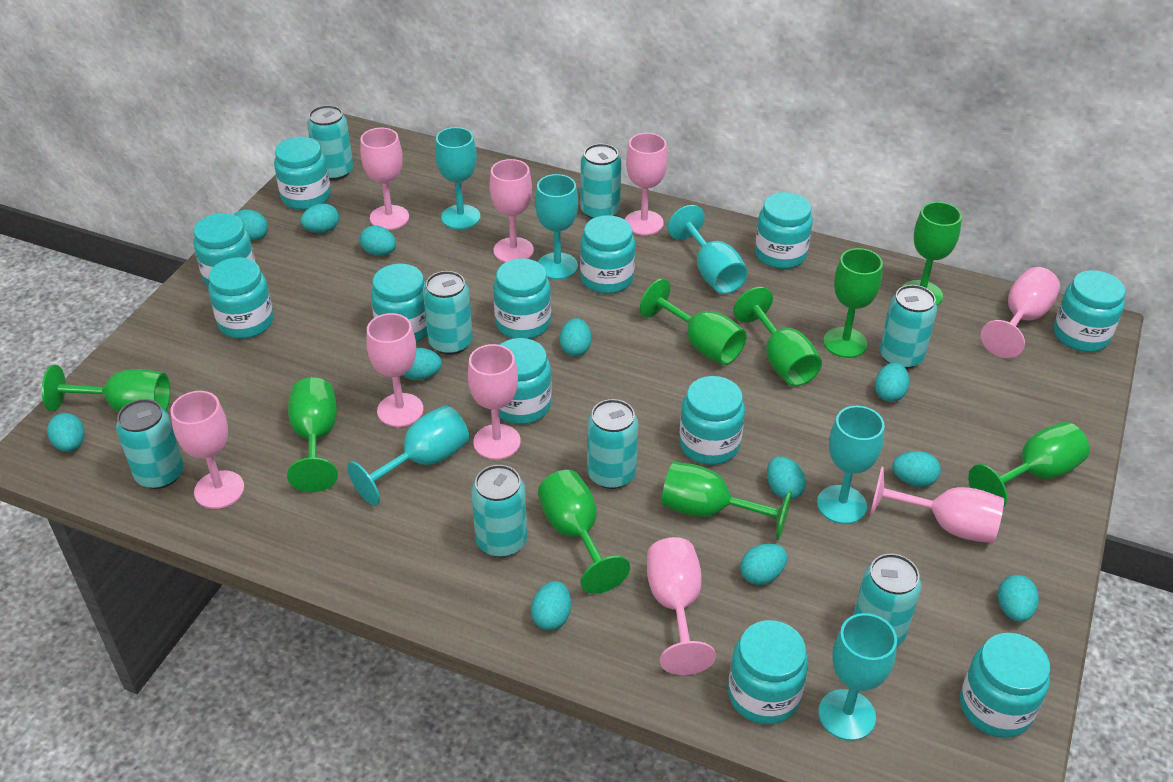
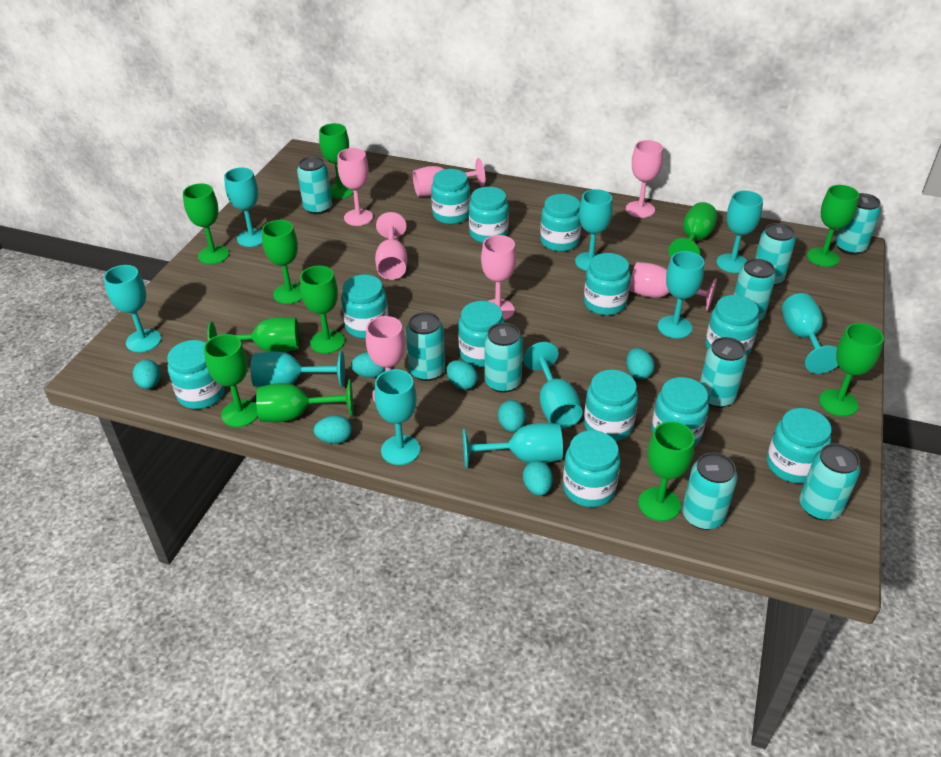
green goblet: 9 -> 11
pink goblet: 9 -> 7
turquoise can: 8 -> 9
turquoise egg: 12 -> 7
turquoise goblet: 6 -> 10

